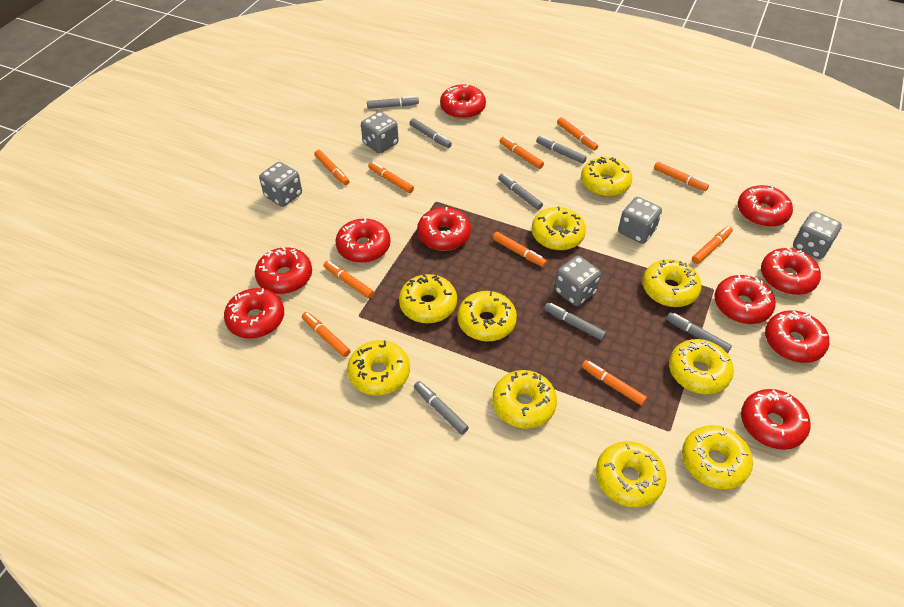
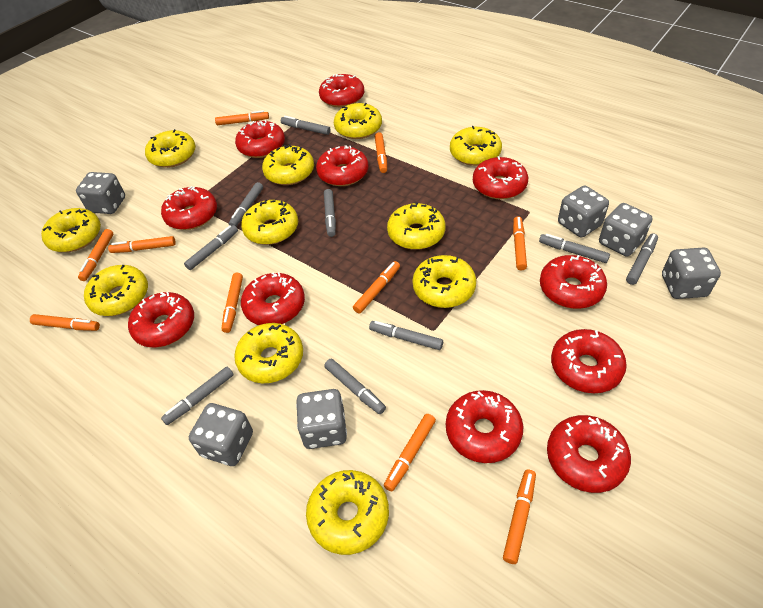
grey dice: 5 -> 6
grey marker: 7 -> 9
red donut: 10 -> 11
yellow donut: 10 -> 11

